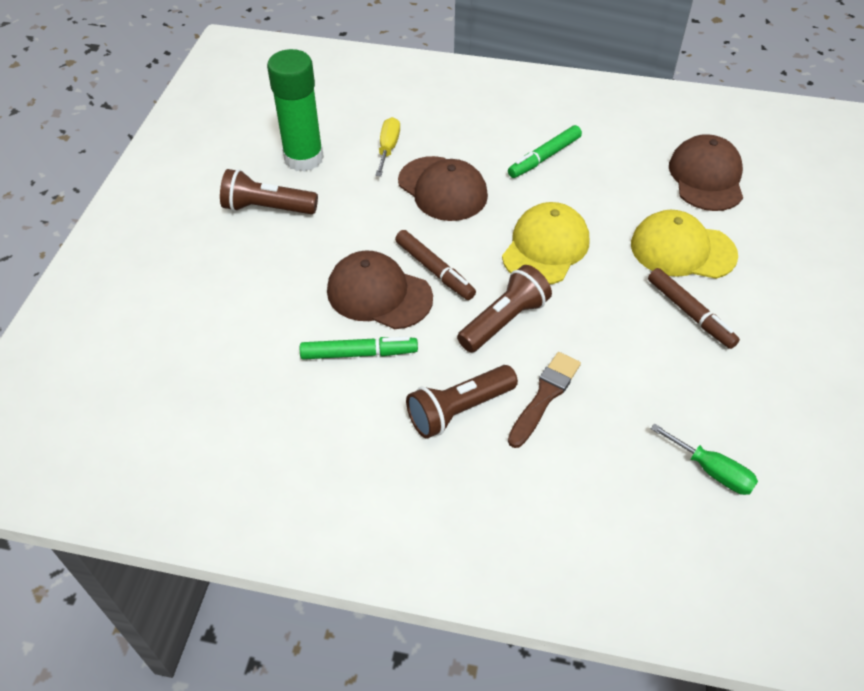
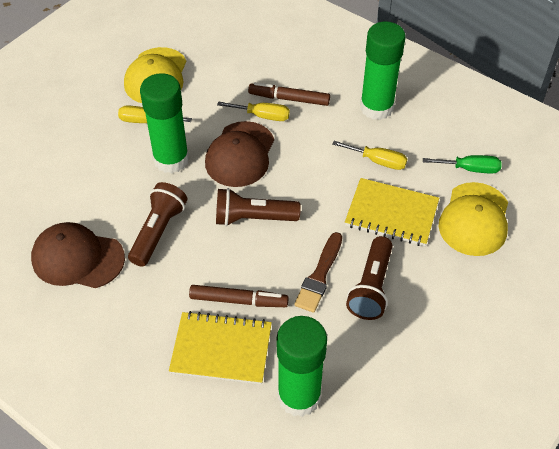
brown cap: 3 -> 2
green glue stick: 1 -> 3
green marker: 2 -> 0
yellow notebook: 0 -> 2
yellow screwdriver: 1 -> 3

